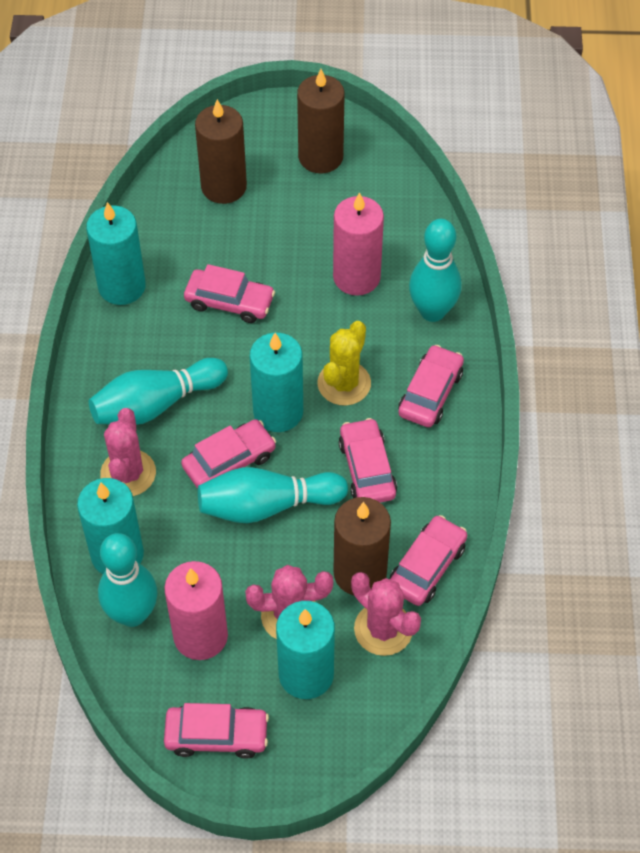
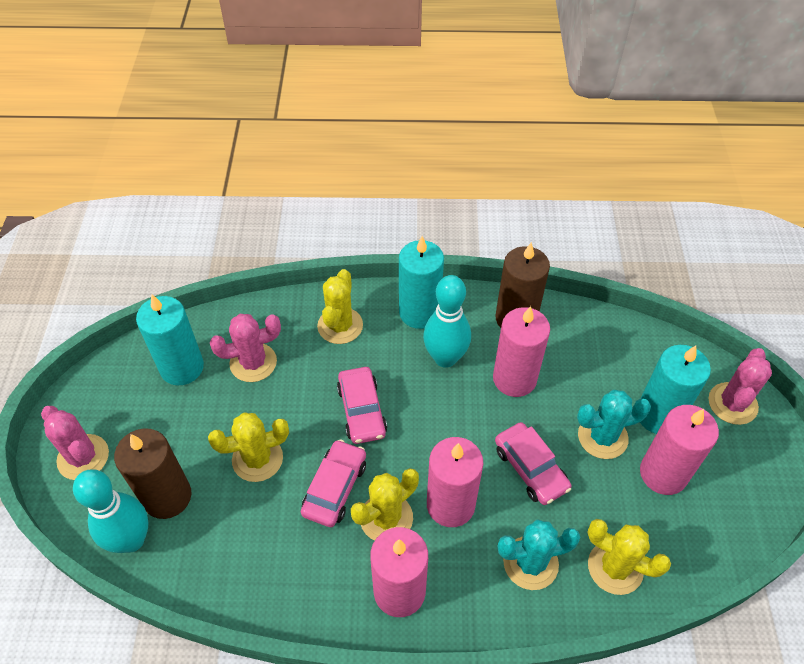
brown candle: 3 -> 2
pink candle: 2 -> 4
pink car: 6 -> 3
turquoise bowling pin: 4 -> 2
turquoise cactus: 0 -> 2
turquoise candle: 4 -> 3
yellow cactus: 1 -> 4

